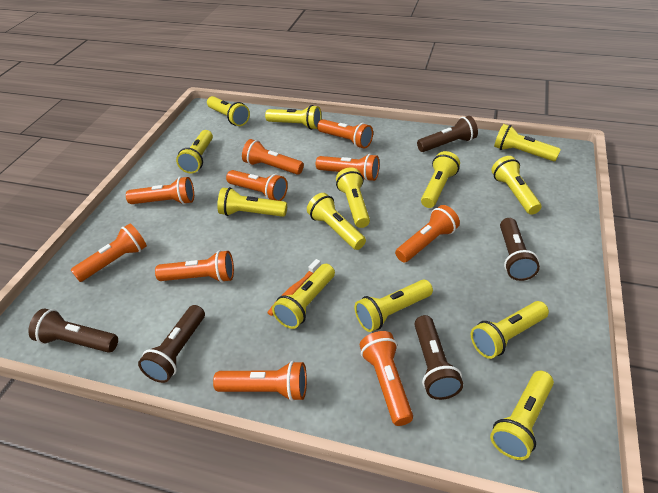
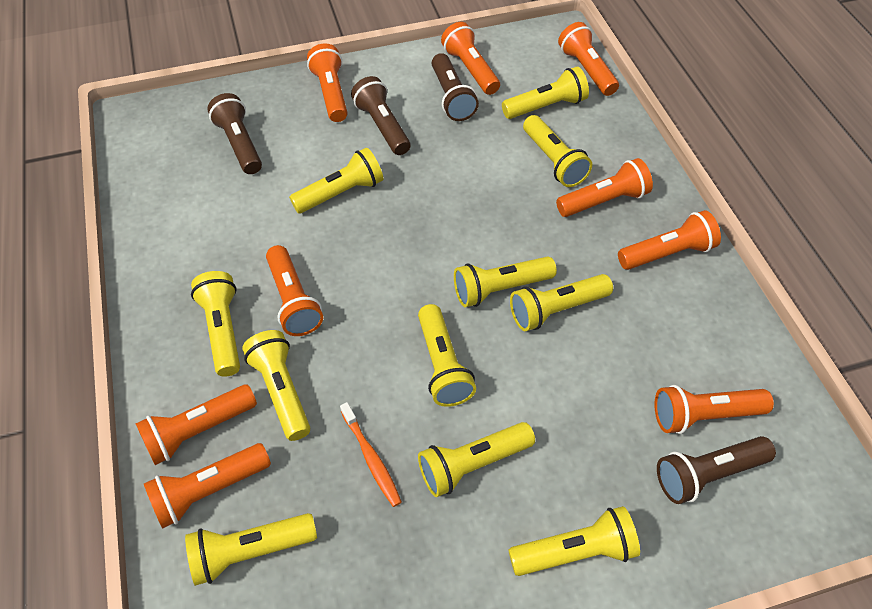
brown flashlight: 5 -> 4
orange flashlight: 10 -> 9
yellow flashlight: 13 -> 11

